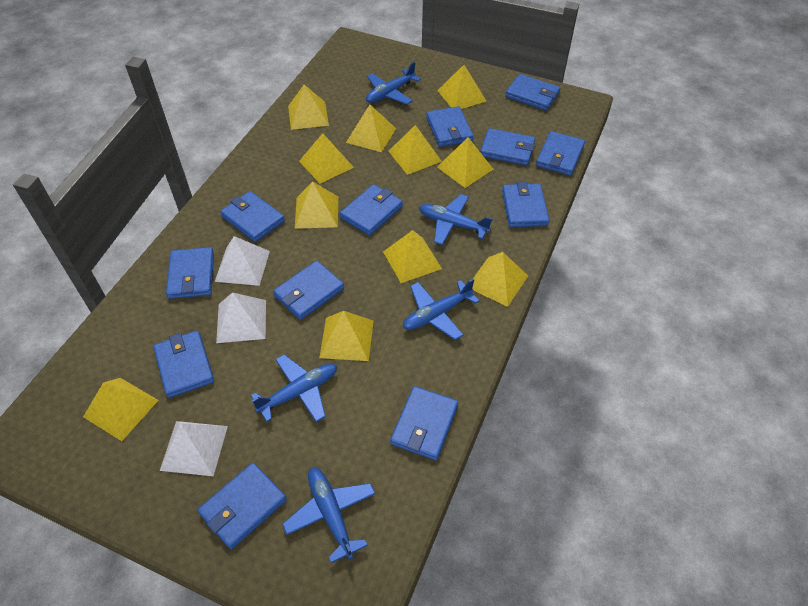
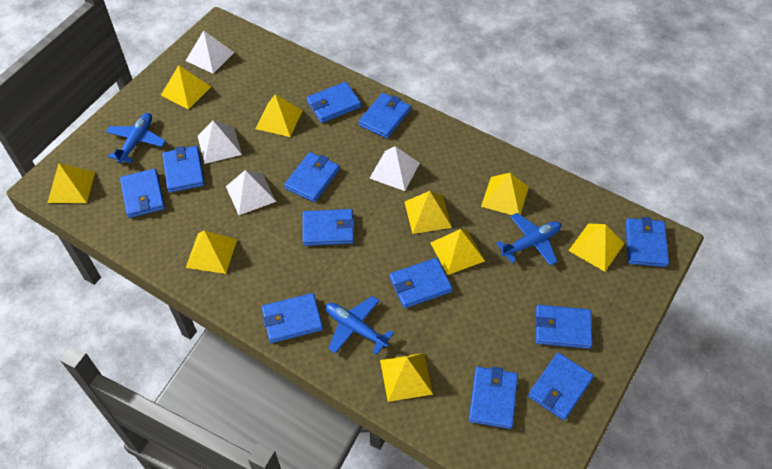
blue plane: 5 -> 3
white pyramid: 3 -> 4
yellow pyramid: 11 -> 9

